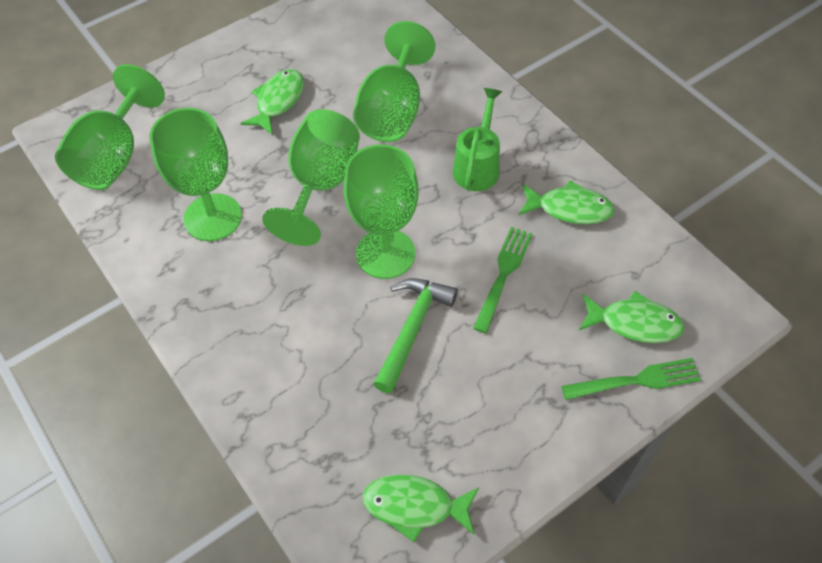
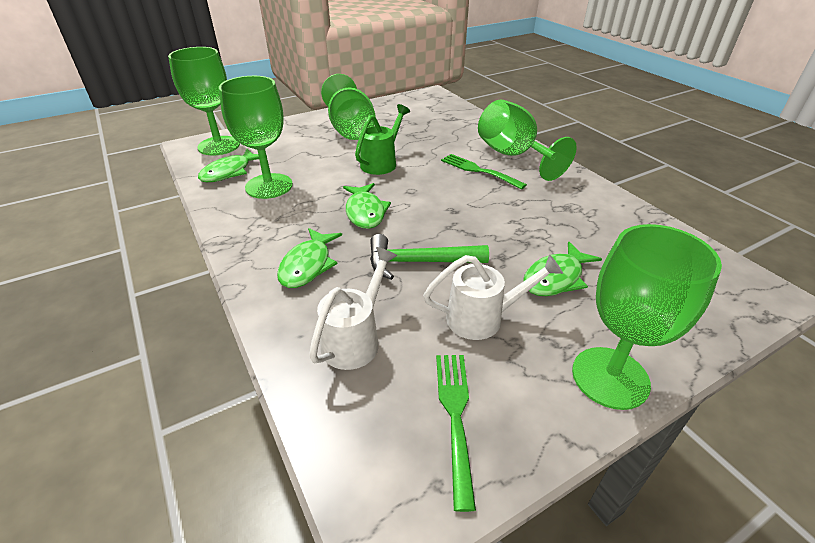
white watering can: 0 -> 2

